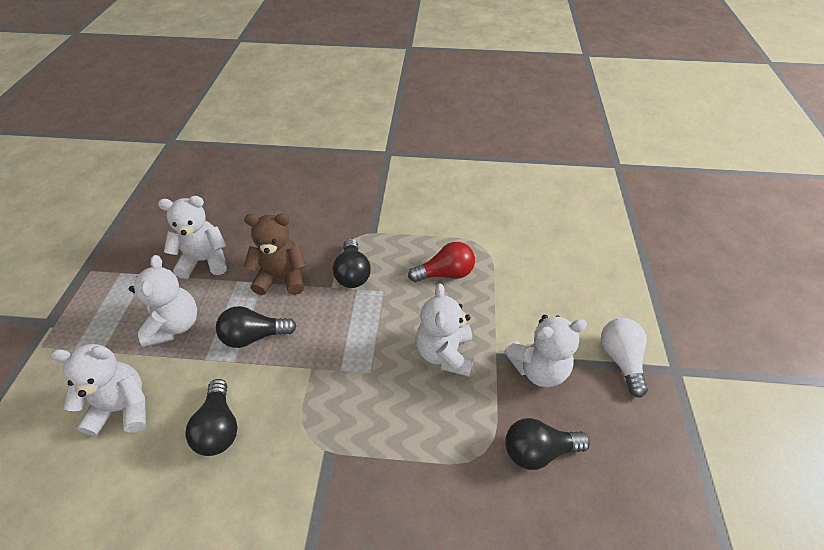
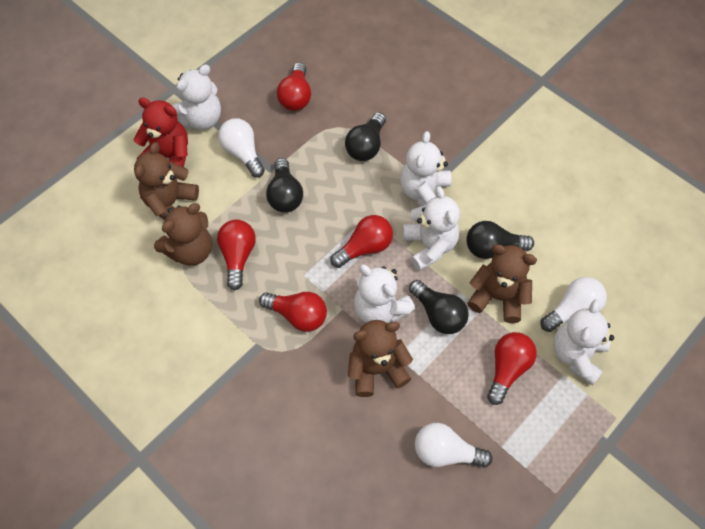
brown teddy bear: 1 -> 4
red light bulb: 1 -> 5
red teddy bear: 0 -> 1
white light bulb: 1 -> 3

